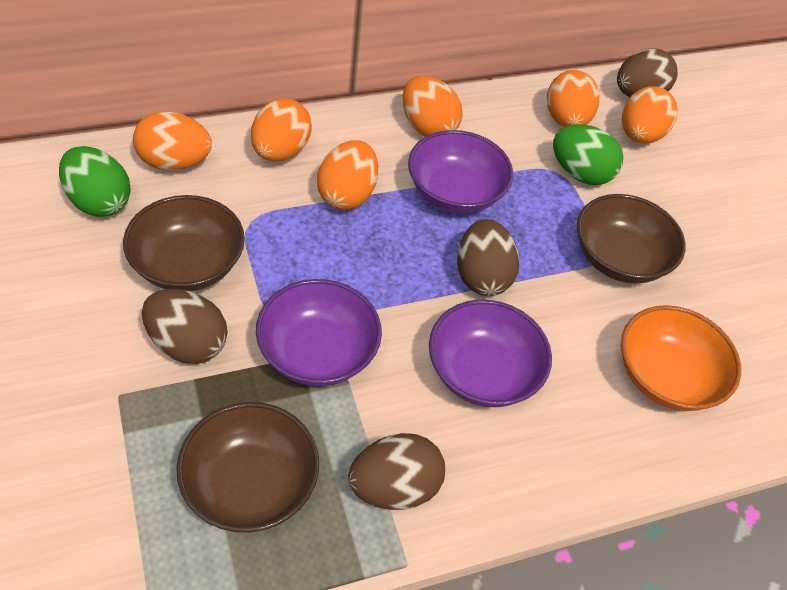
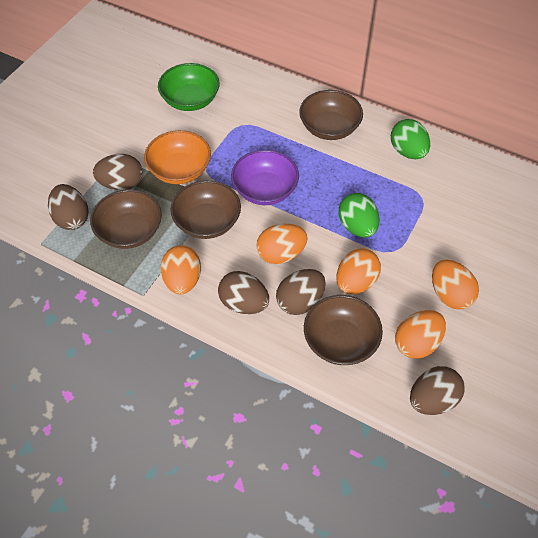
brown bowl: 3 -> 4
brown egg: 4 -> 5
green bowl: 0 -> 1
orange egg: 6 -> 5
purple bowl: 3 -> 1

